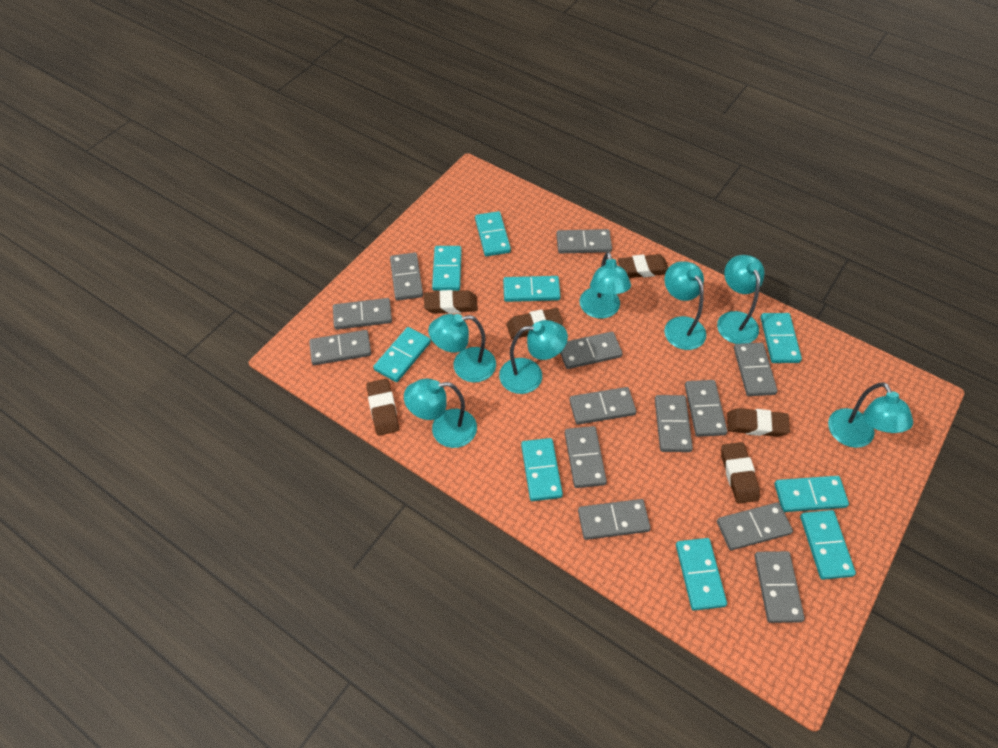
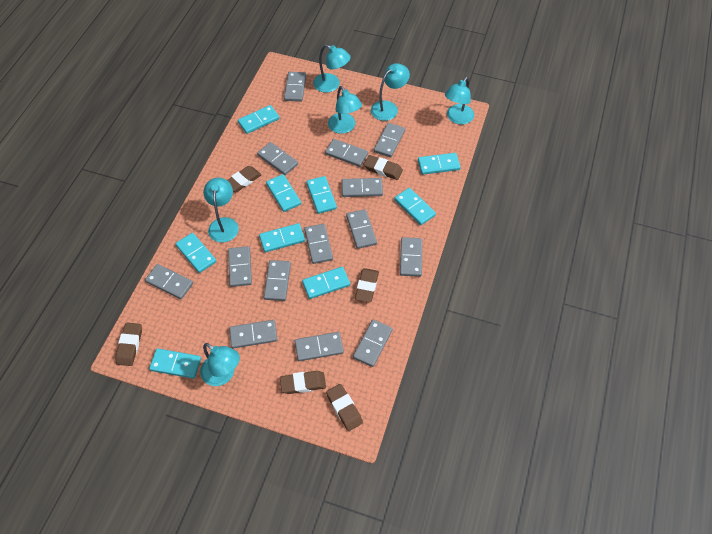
grey domino: 13 -> 14
turquoise lamp: 7 -> 6

